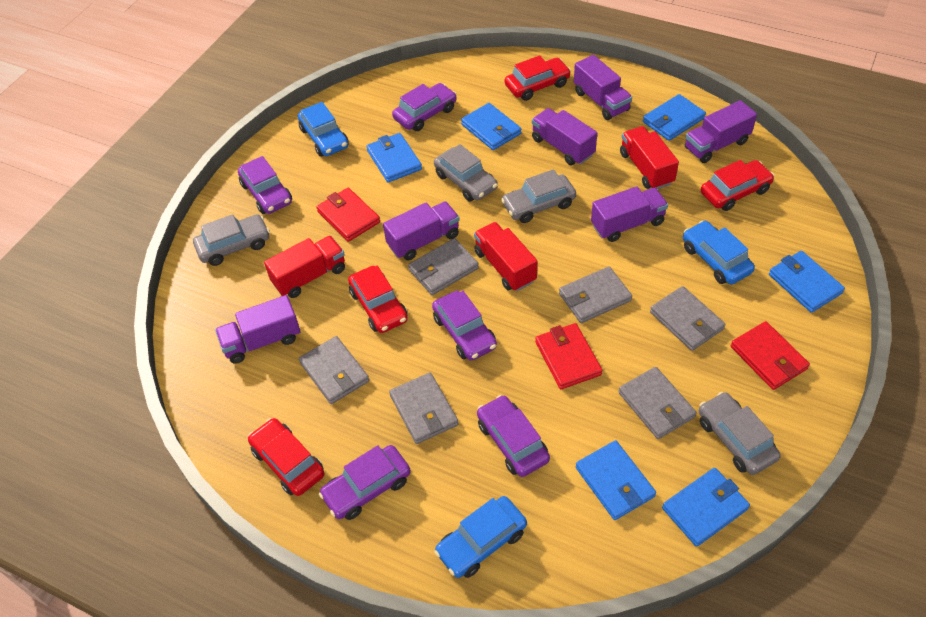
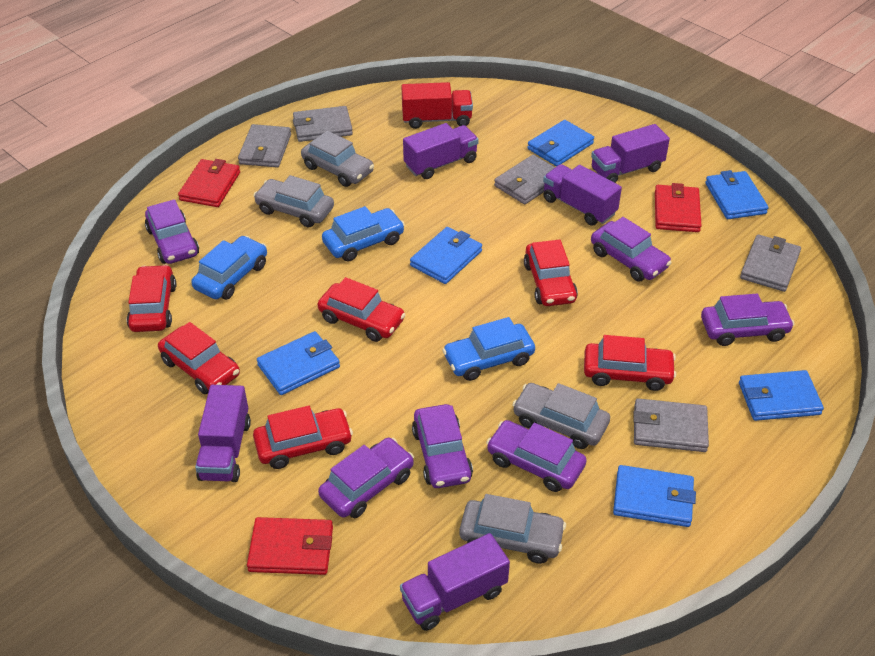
grey wallet: 6 -> 5
purple car: 5 -> 6
purple truck: 6 -> 5
red car: 4 -> 6
red truck: 3 -> 1

